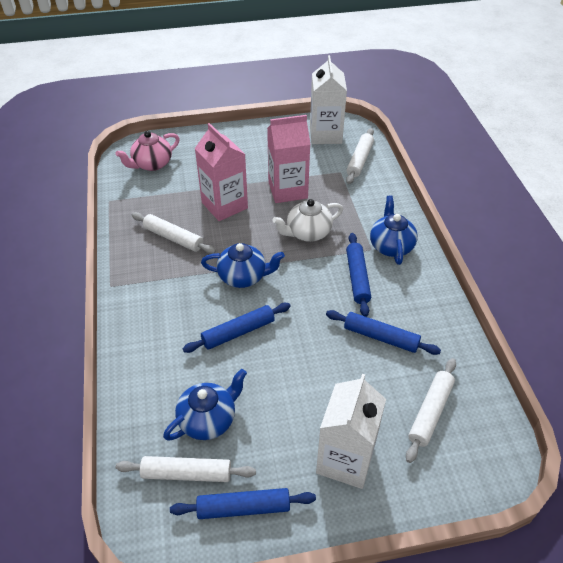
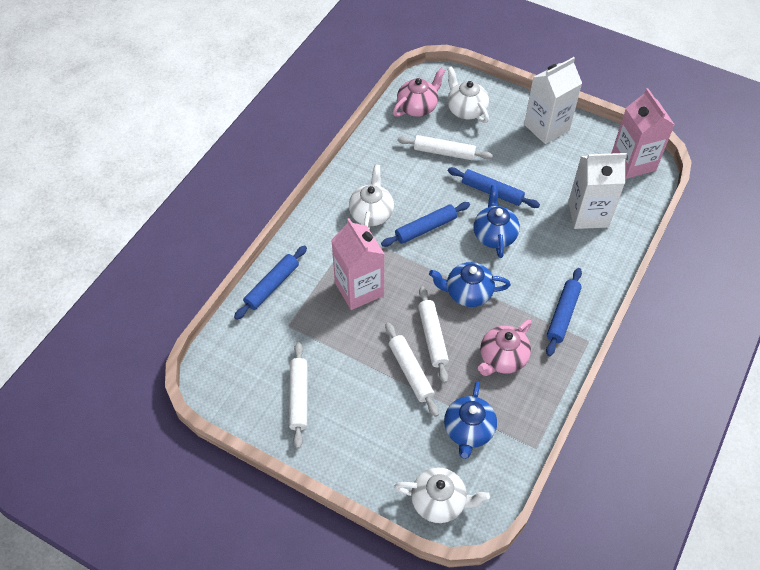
pink teapot: 1 -> 2
white teapot: 1 -> 3

